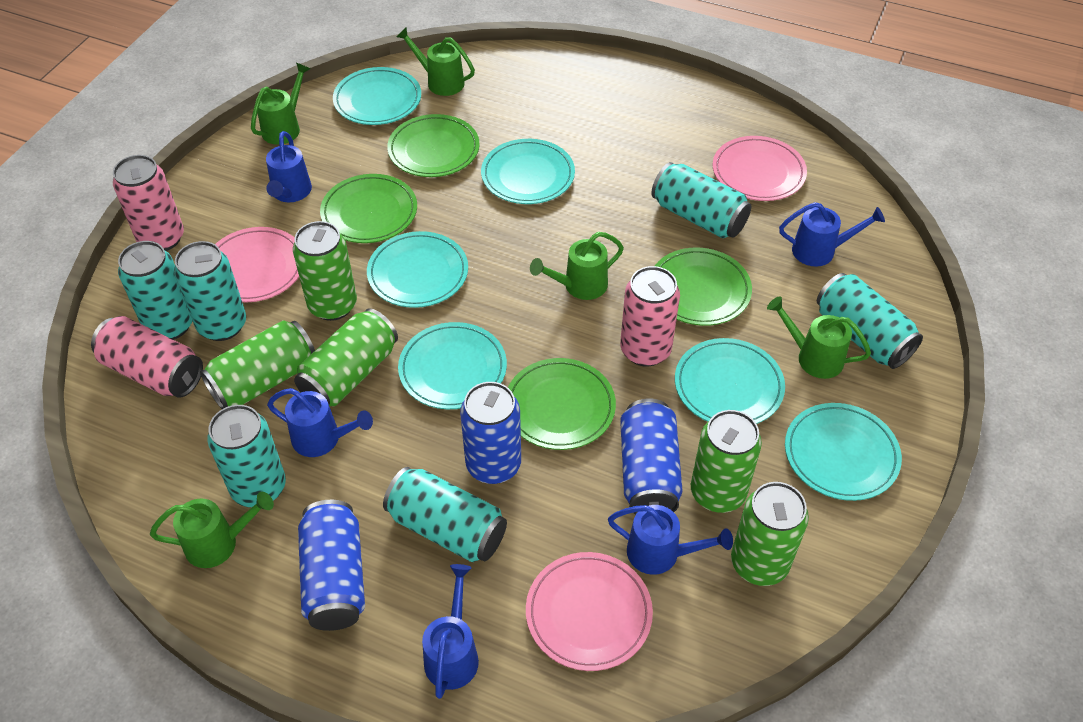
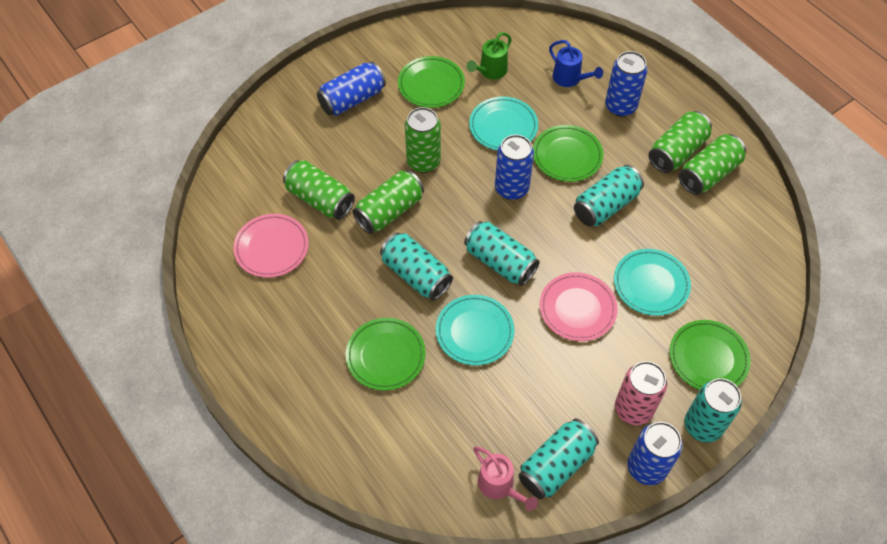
blue can: 3 -> 4
blue watering can: 5 -> 1
green watering can: 5 -> 1
pink can: 3 -> 1
pink plate: 3 -> 2
pink watering can: 0 -> 1
turquoise can: 6 -> 5
turquoise plate: 6 -> 3

